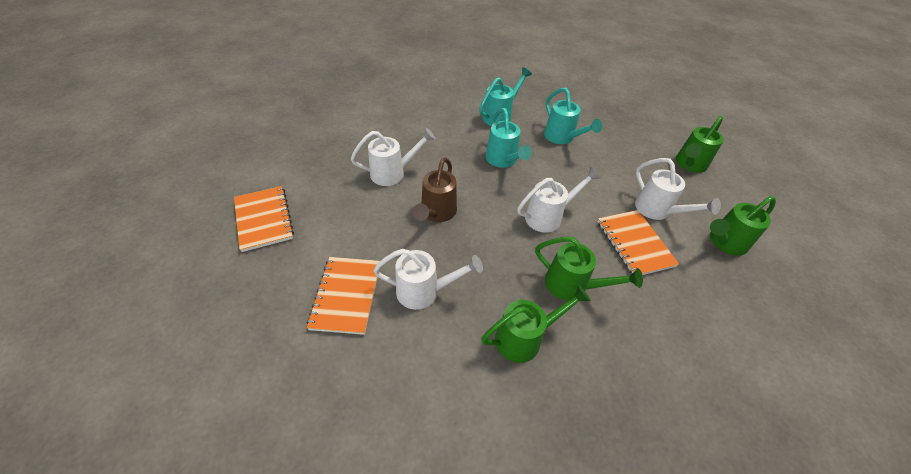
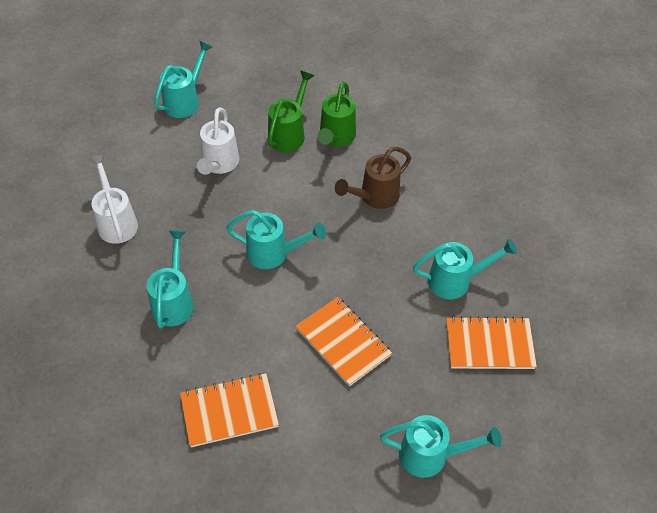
green watering can: 4 -> 2
turquoise watering can: 3 -> 5
white watering can: 4 -> 2

